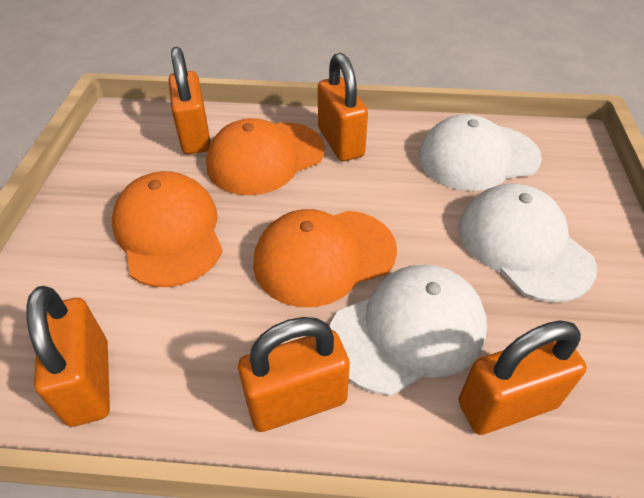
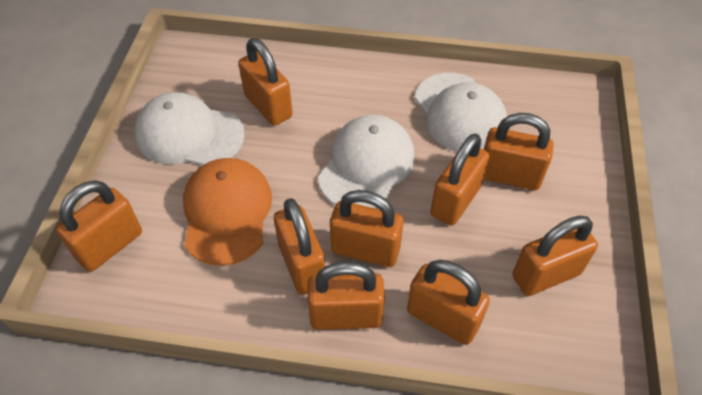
orange cap: 3 -> 1
orange padlock: 5 -> 9

